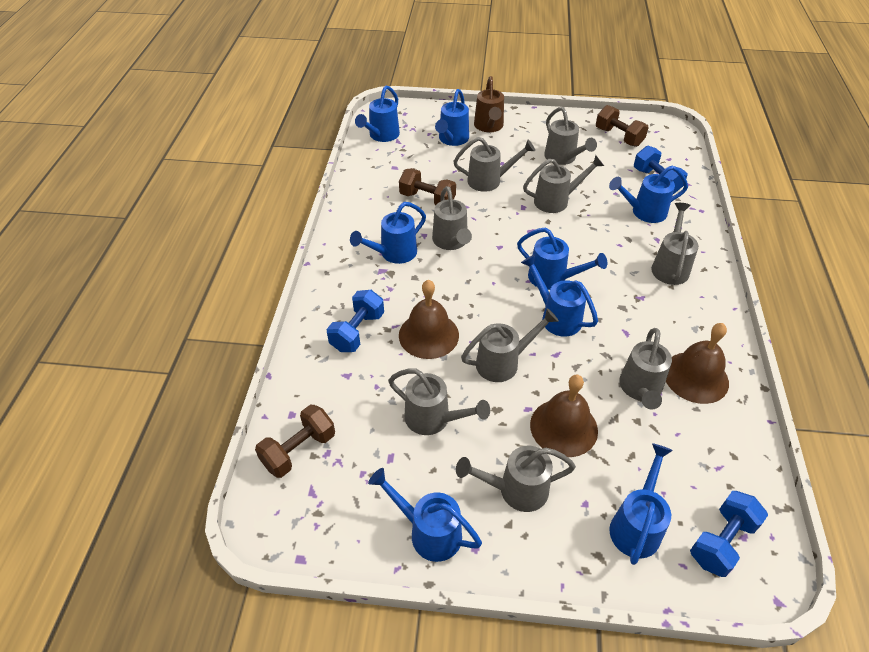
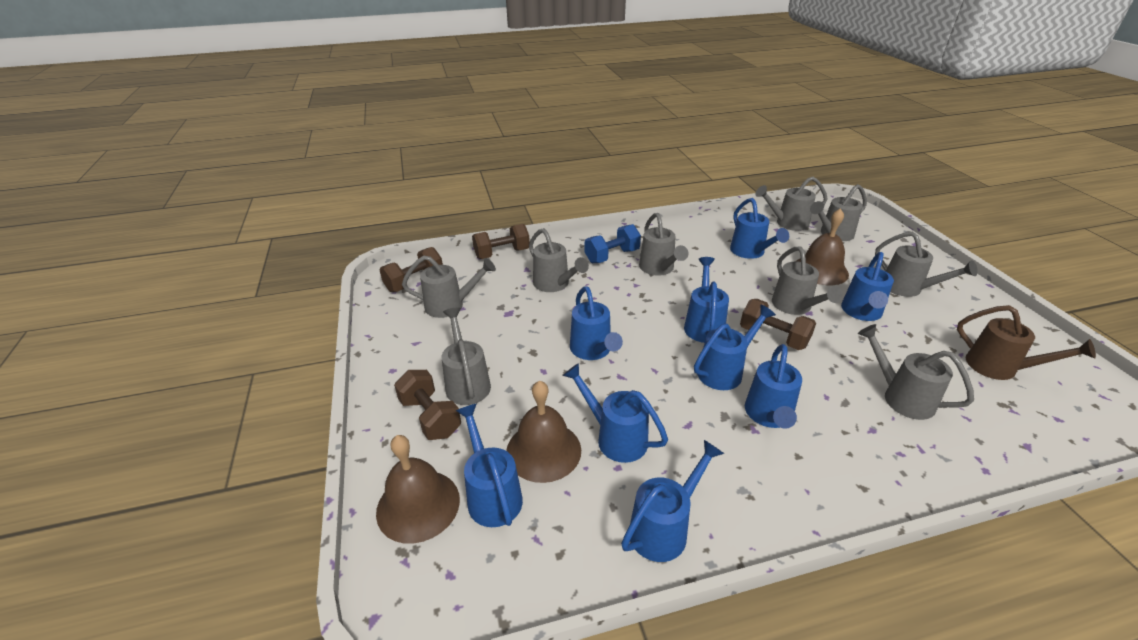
blue dumbbell: 3 -> 1
blue watering can: 8 -> 9
brown dumbbell: 3 -> 4

